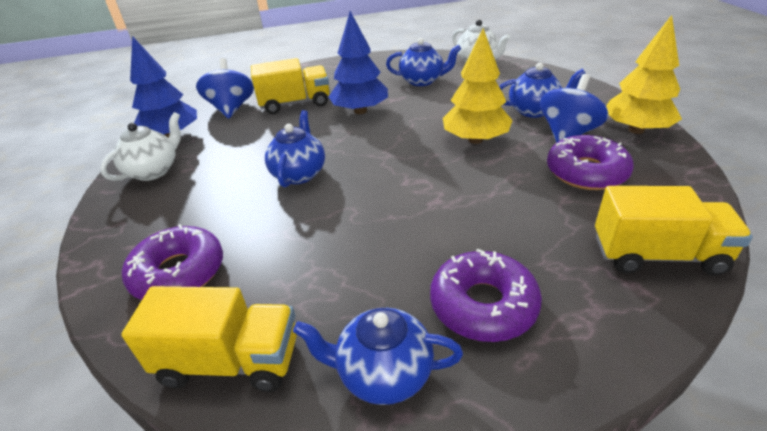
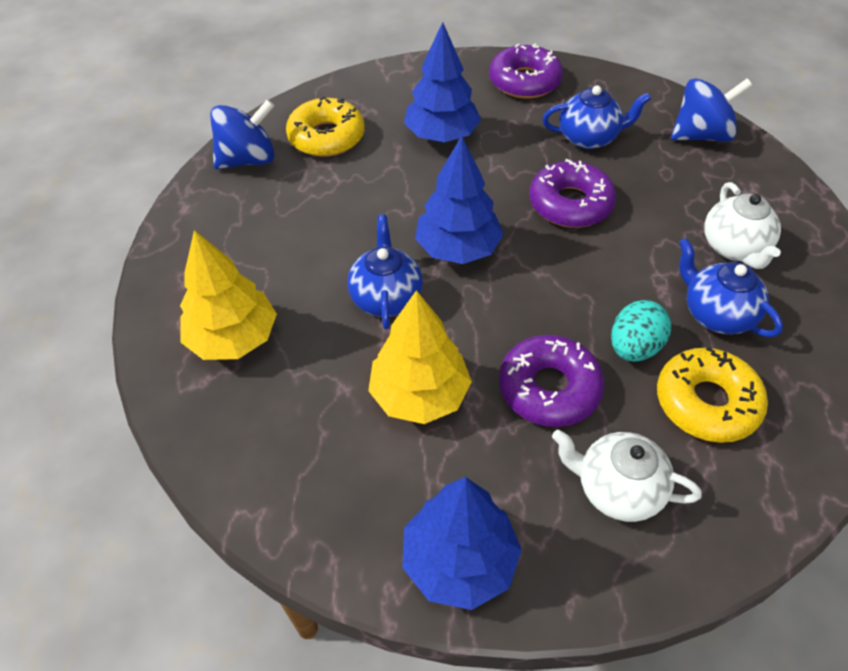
blue teapot: 4 -> 3
blue tree: 2 -> 3
turquoise egg: 0 -> 1
yellow donut: 0 -> 2
yellow truck: 3 -> 0

